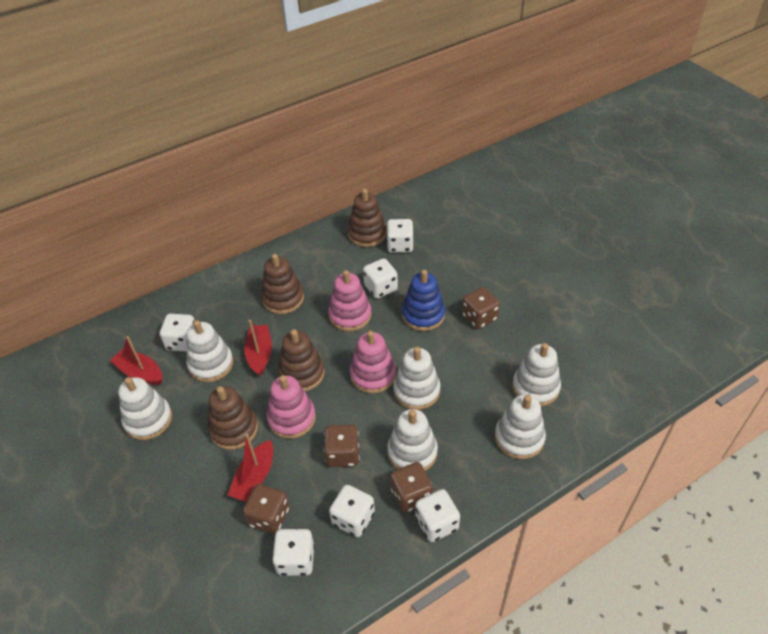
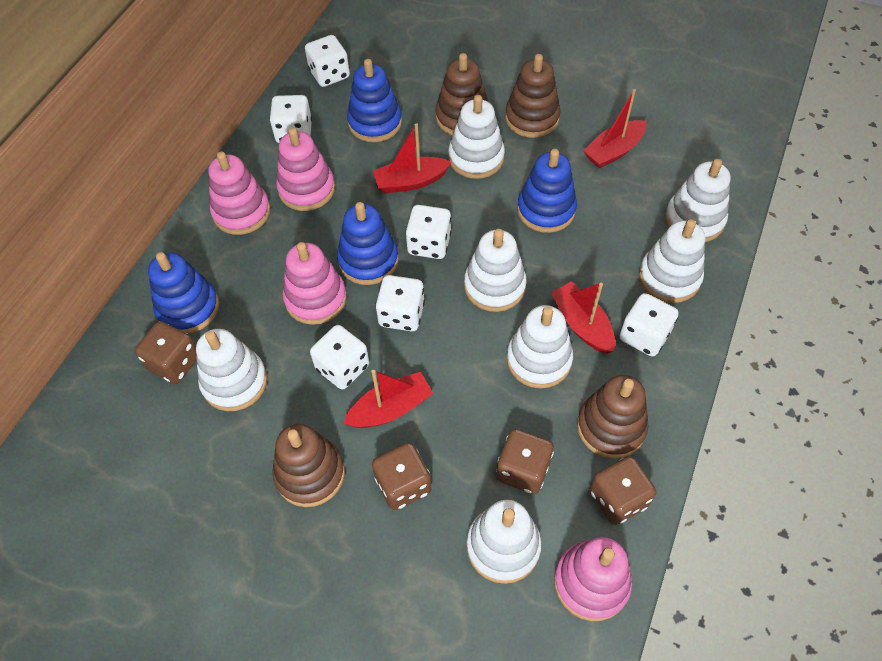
blue stacking toy: 1 -> 4
pink stacking toy: 3 -> 4
red boat: 3 -> 4
white stacking toy: 6 -> 7

